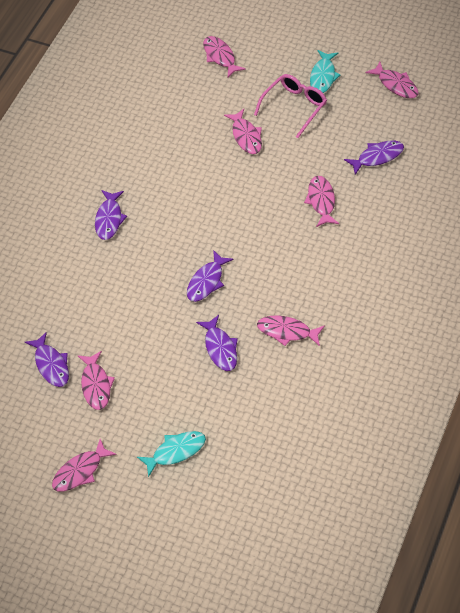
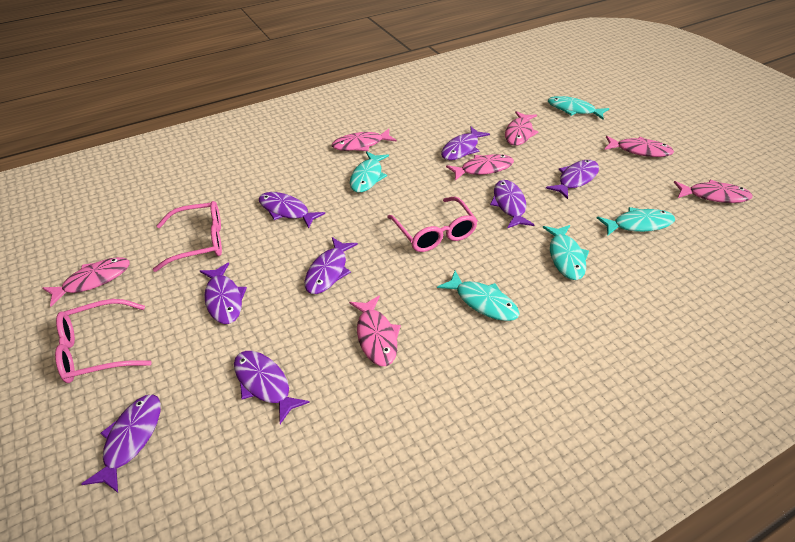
pink glasses: 1 -> 3
purple fish: 5 -> 8
turquoise fish: 2 -> 5

